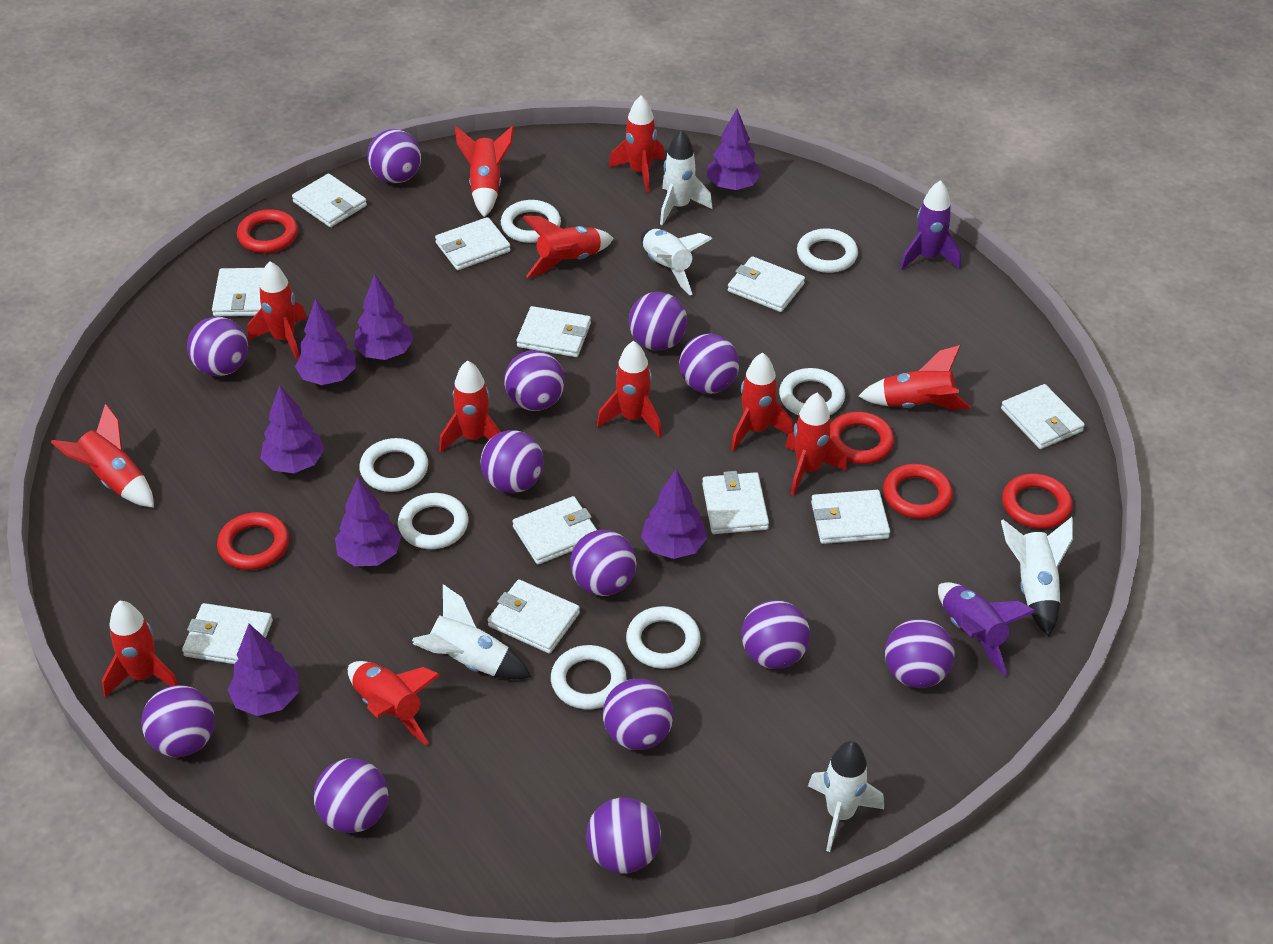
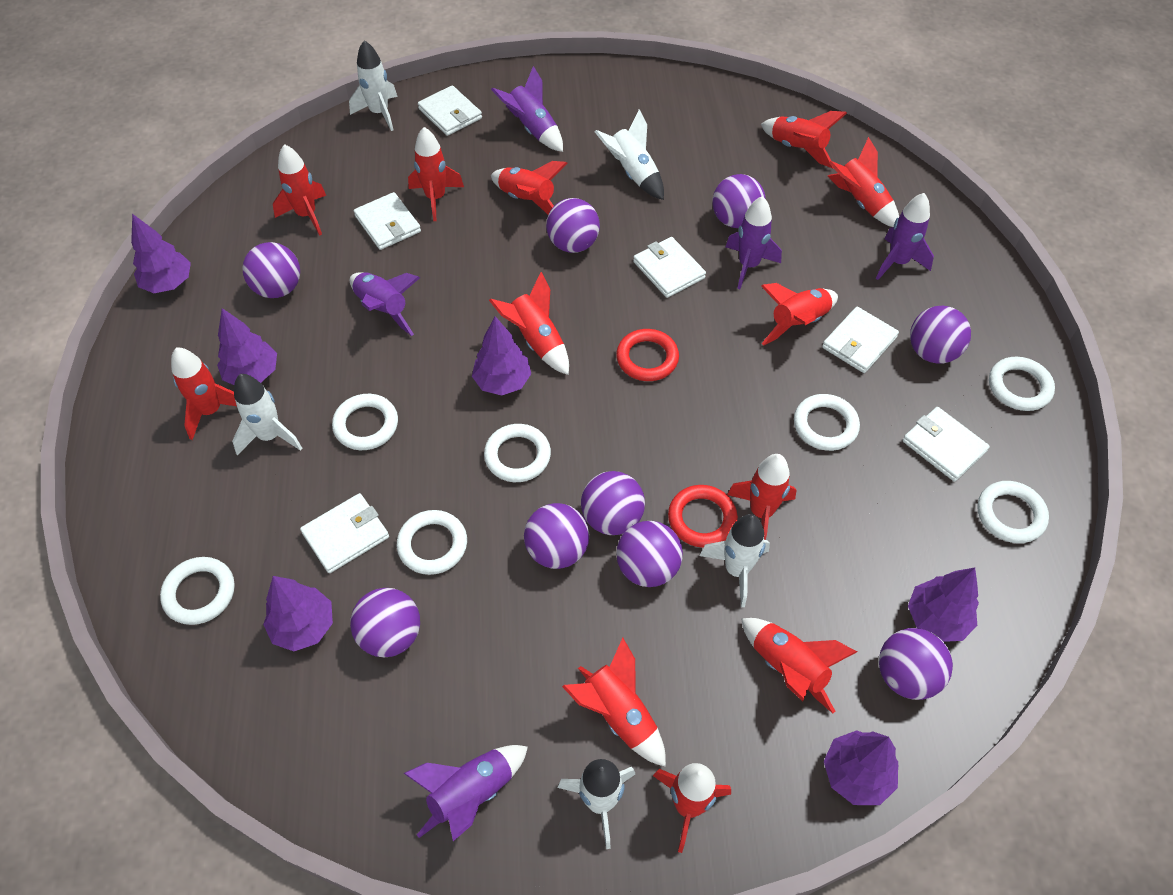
purple ball: 13 -> 9
purple rocket: 2 -> 5
purple tree: 7 -> 6
red ring: 5 -> 2
white wallet: 11 -> 6

